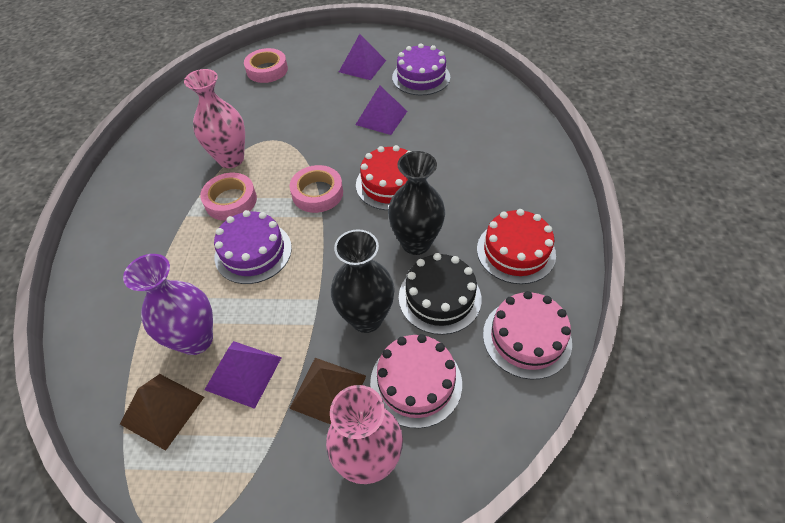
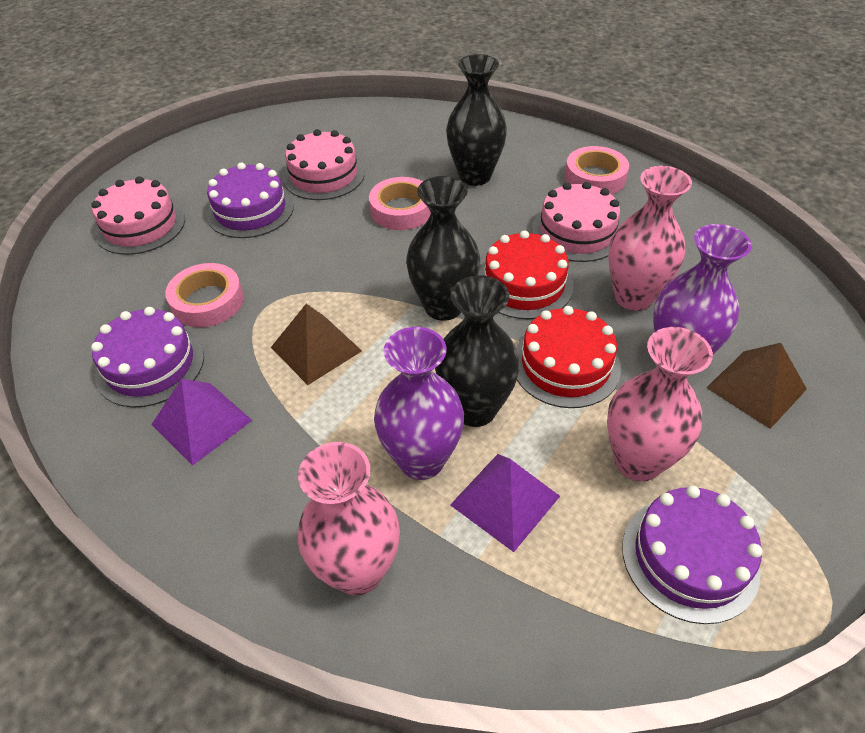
black cake: 1 -> 0
black vase: 2 -> 3
pink cake: 2 -> 3
pink vase: 2 -> 3
purple cake: 2 -> 3
purple pyramid: 3 -> 2
purple vase: 1 -> 2

